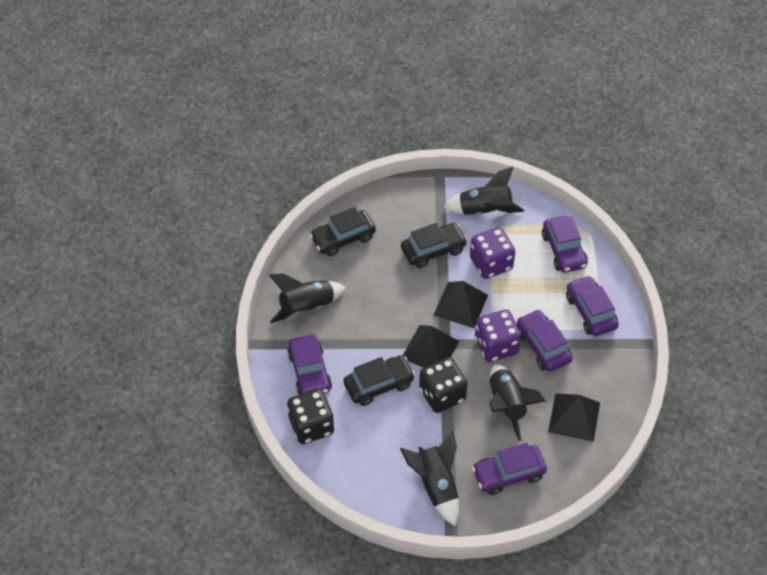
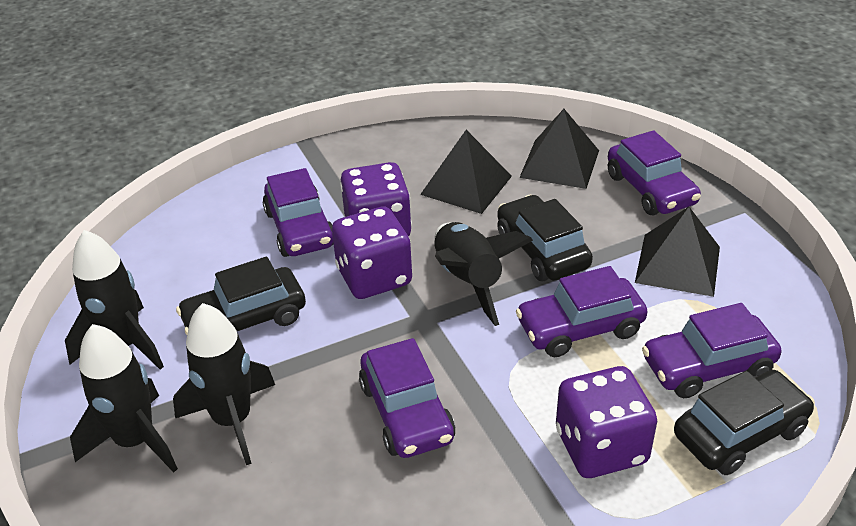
black dice: 2 -> 0
purple dice: 2 -> 3

